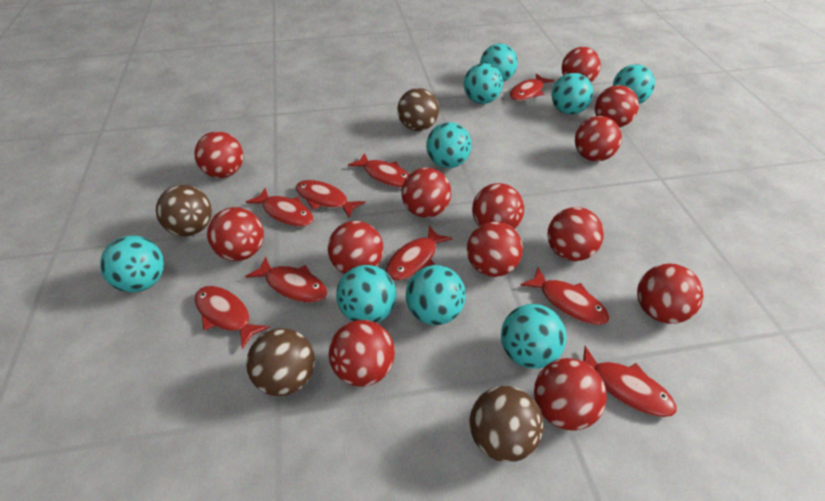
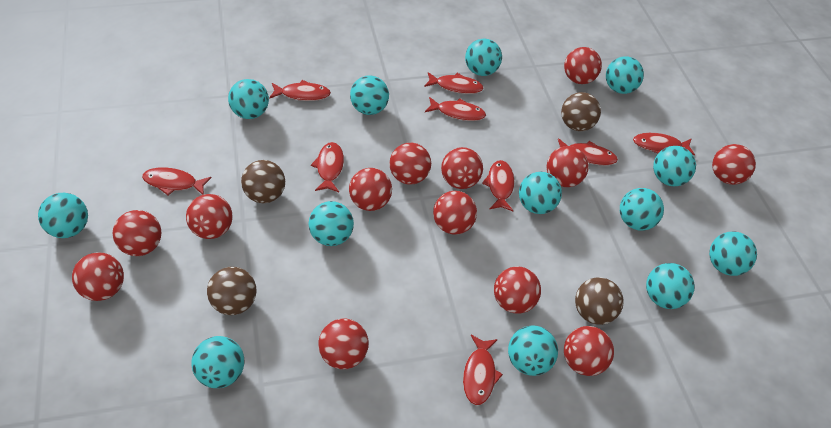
turquoise ball: 9 -> 13

